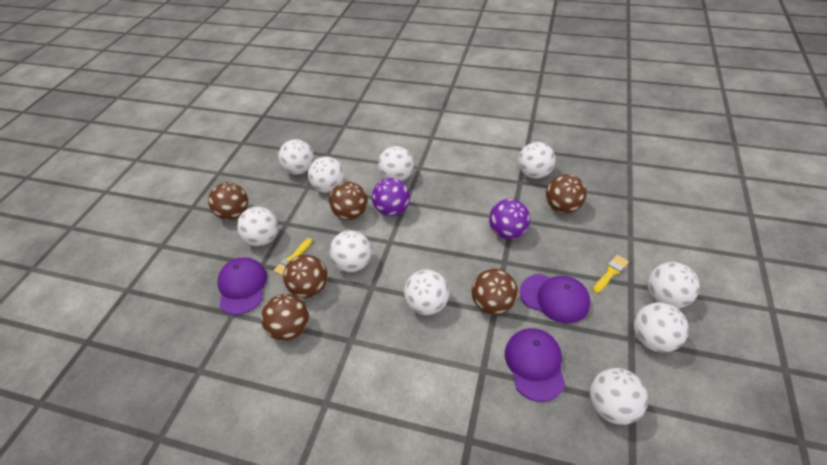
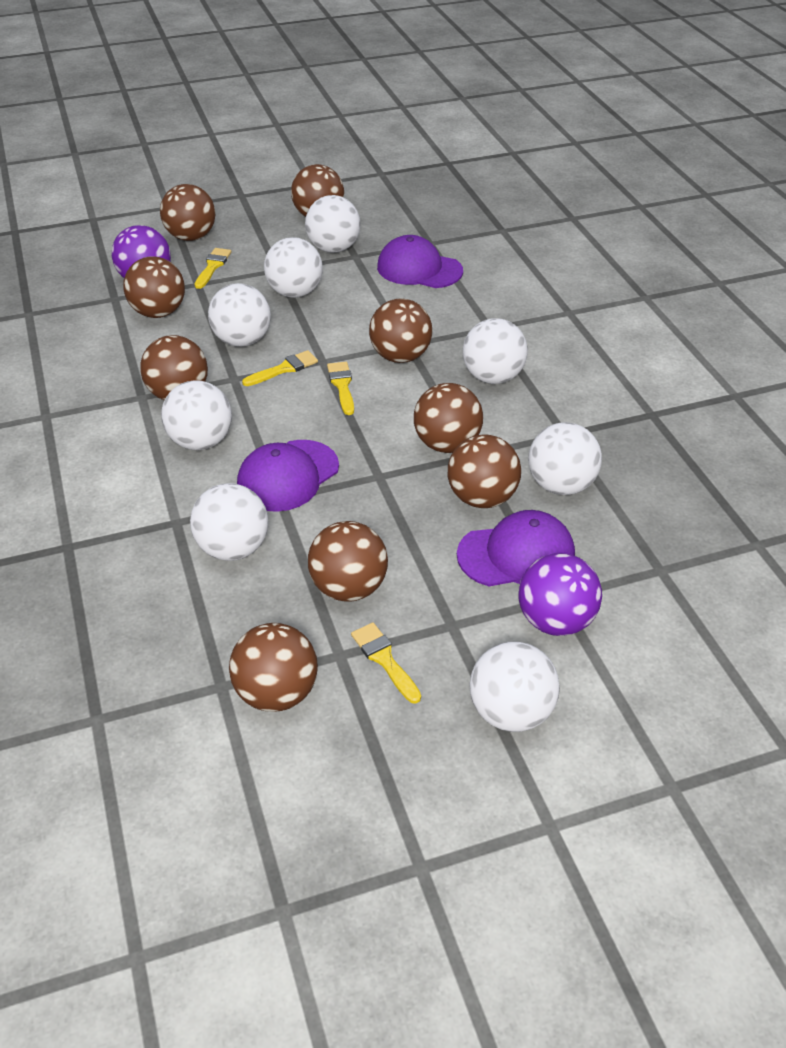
brown ball: 6 -> 9
white ball: 10 -> 8
yellow brush: 2 -> 4

